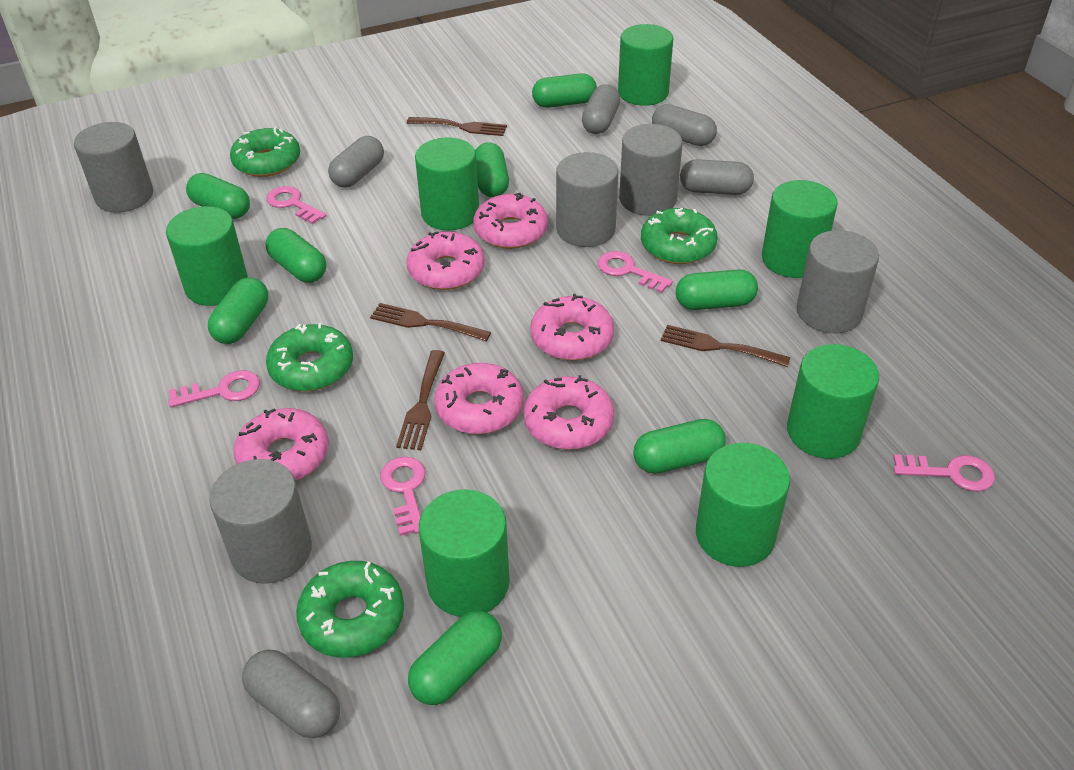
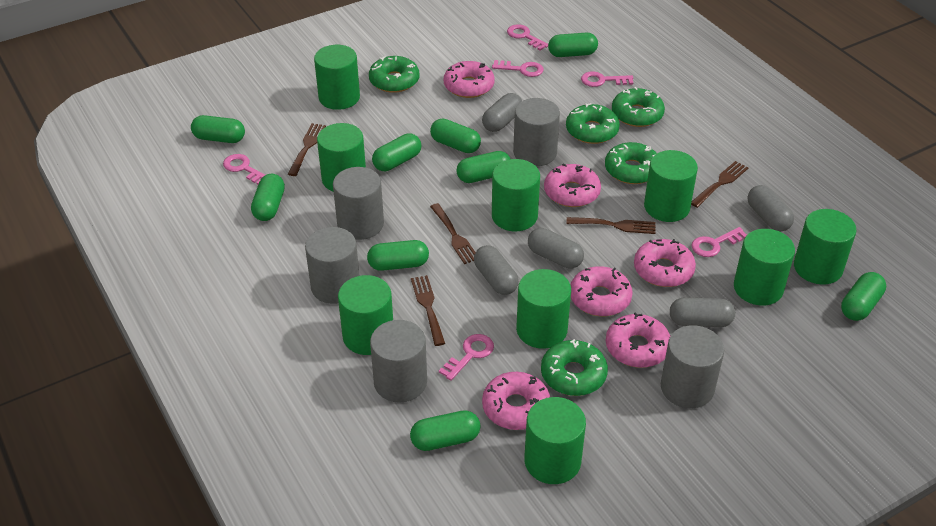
brown fork: 4 -> 5
green capsule: 8 -> 9
green cylinder: 7 -> 9
green donut: 4 -> 5
pink key: 5 -> 6

